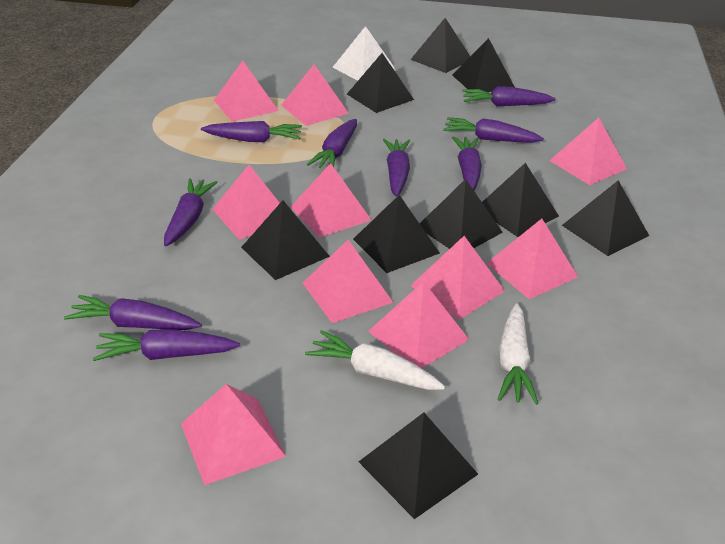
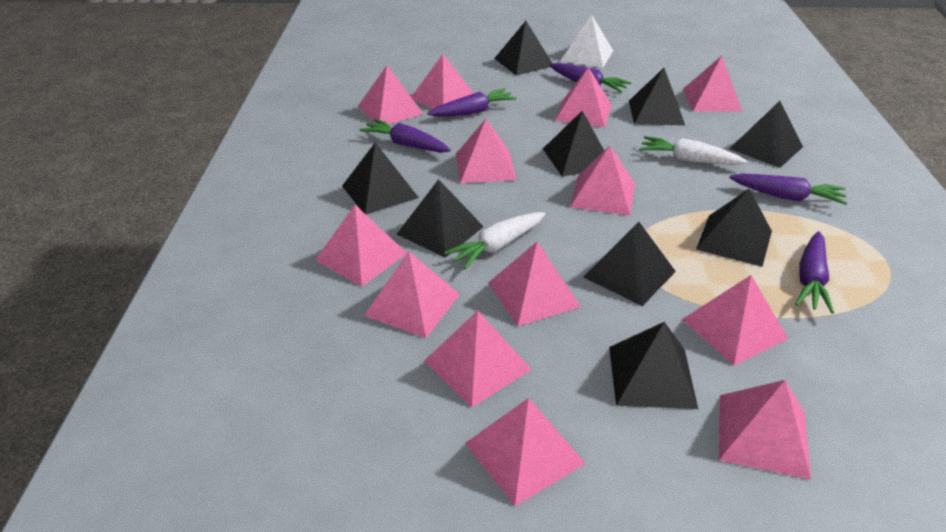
pink pyramid: 10 -> 13
purple carrot: 9 -> 5

